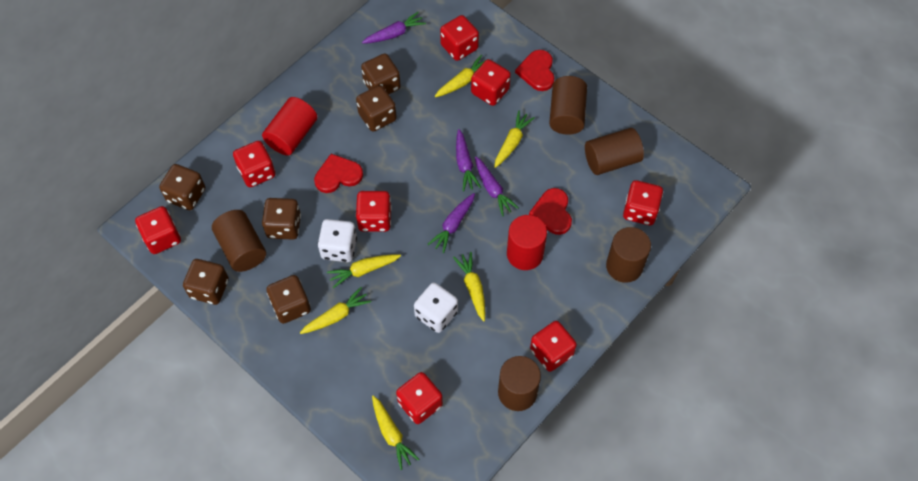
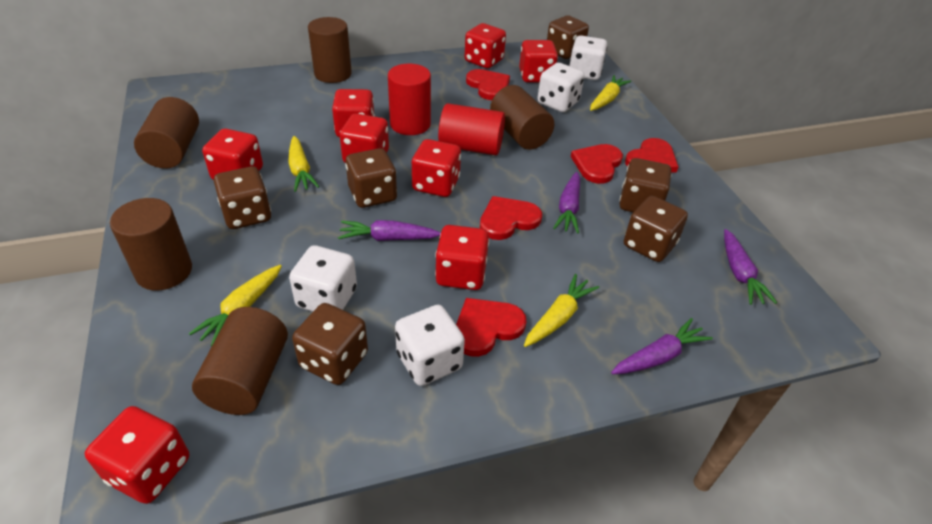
red heart: 3 -> 5
white dice: 2 -> 4
yellow carrot: 6 -> 4

